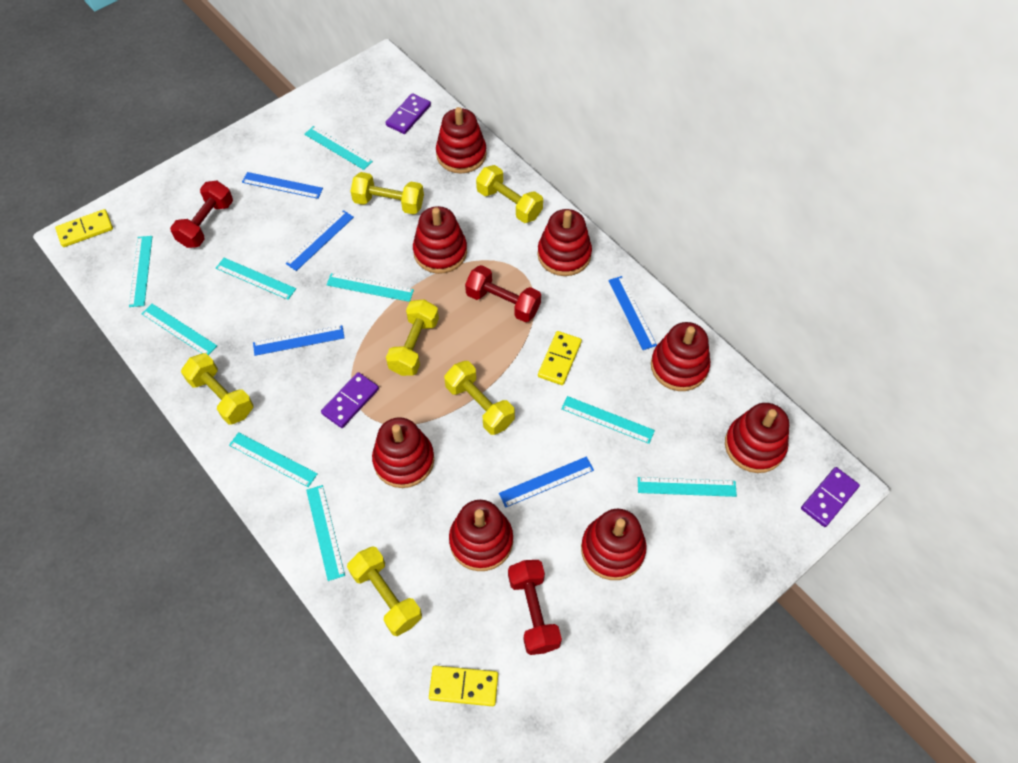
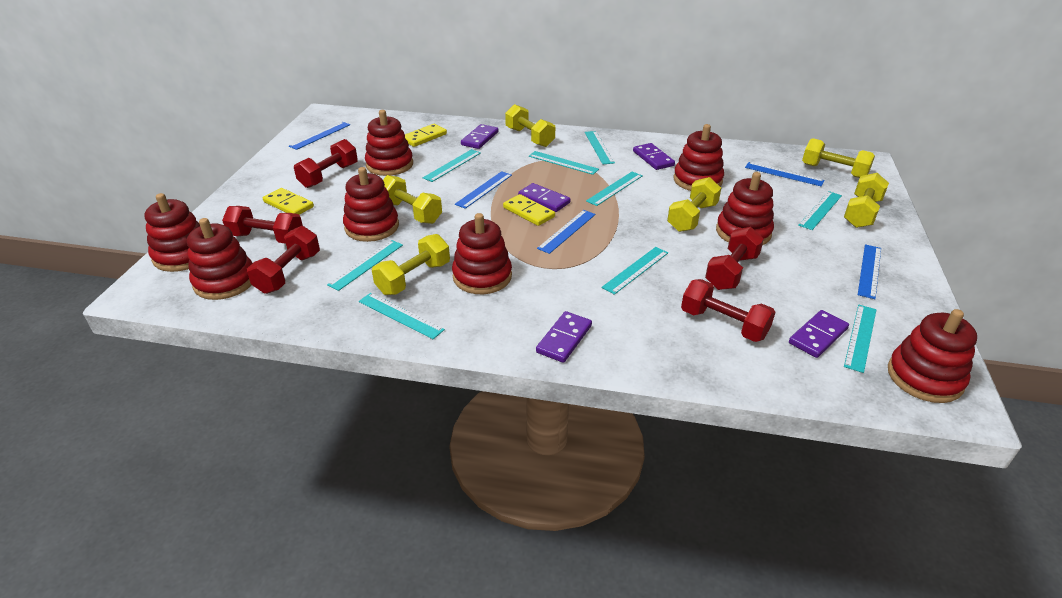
purple domino: 3 -> 5
red dumbbell: 3 -> 5

